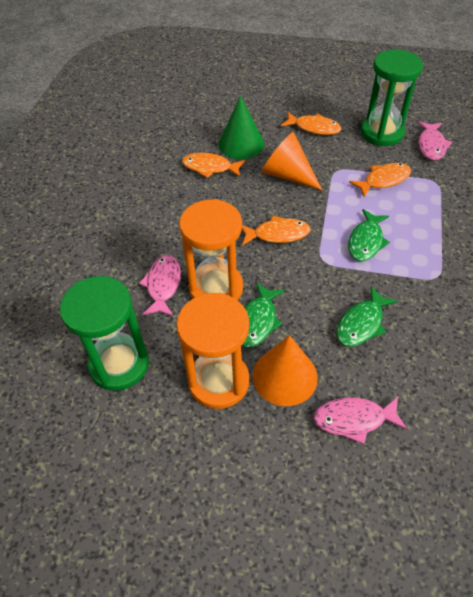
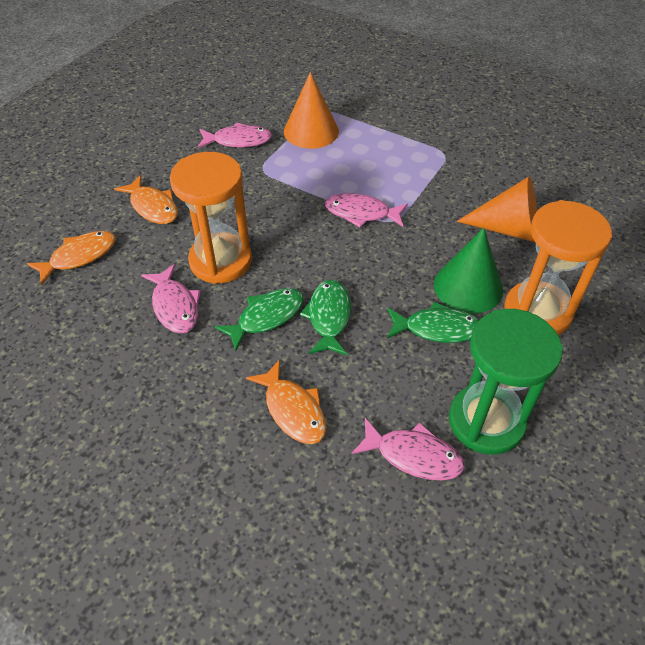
green hourglass: 2 -> 1
orange fish: 4 -> 3
pink fish: 3 -> 4

